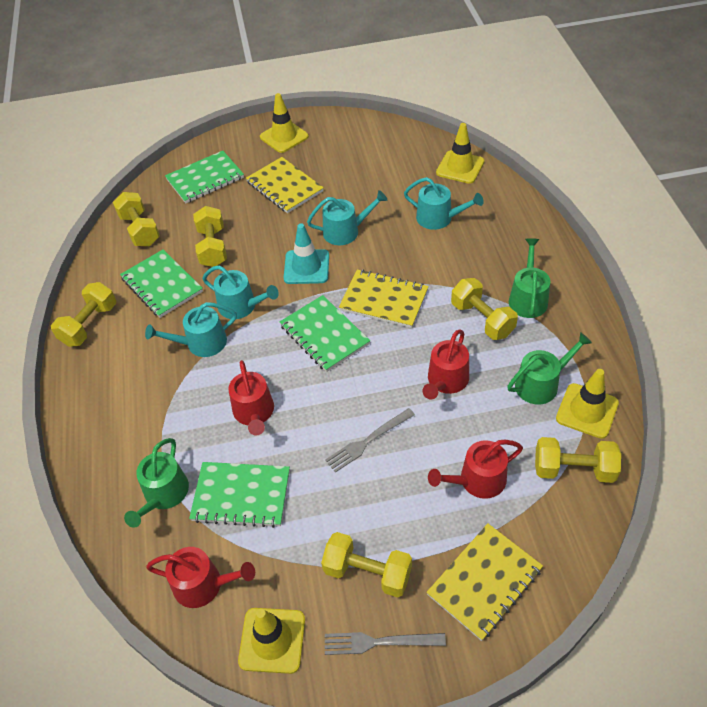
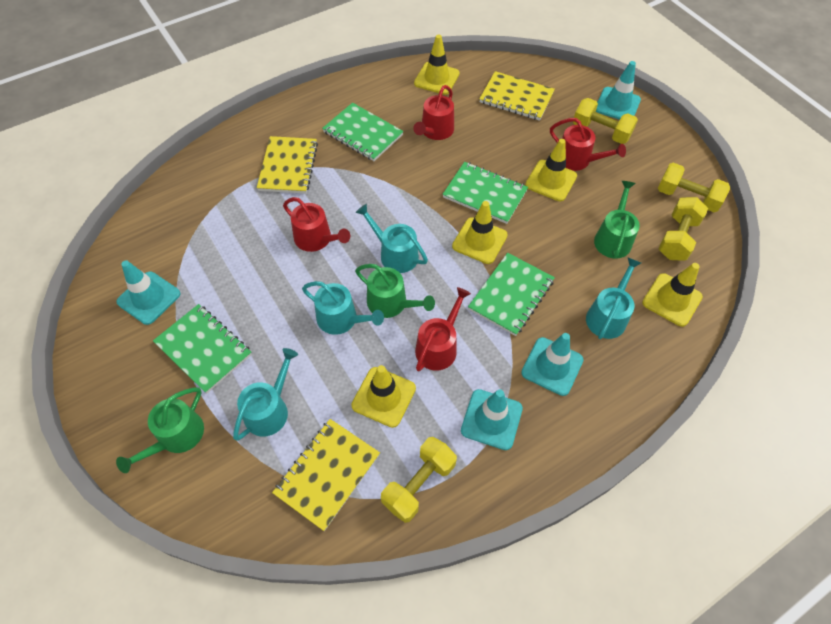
grey fork: 2 -> 0
turquoise traffic cone: 1 -> 4
yellow dumbbell: 6 -> 4
yellow traffic cone: 4 -> 5

